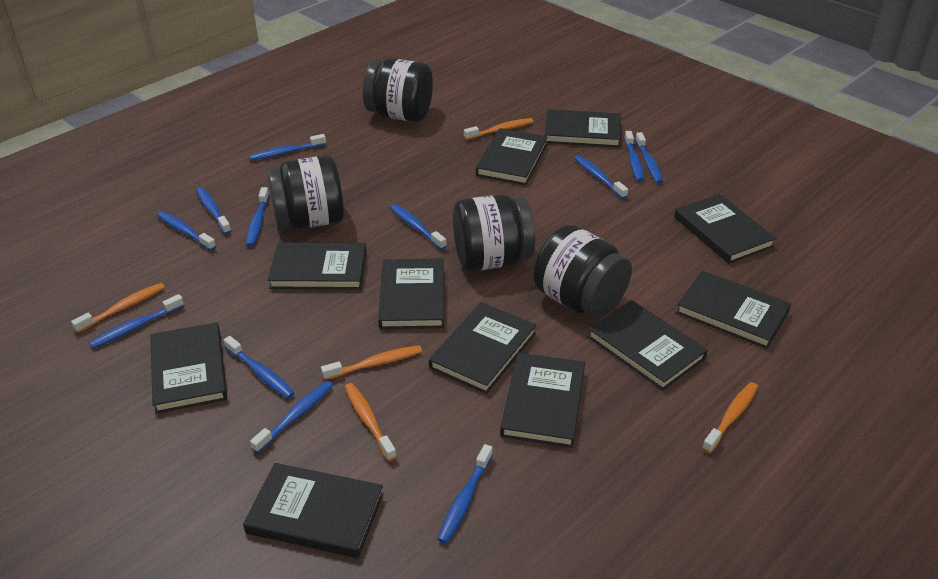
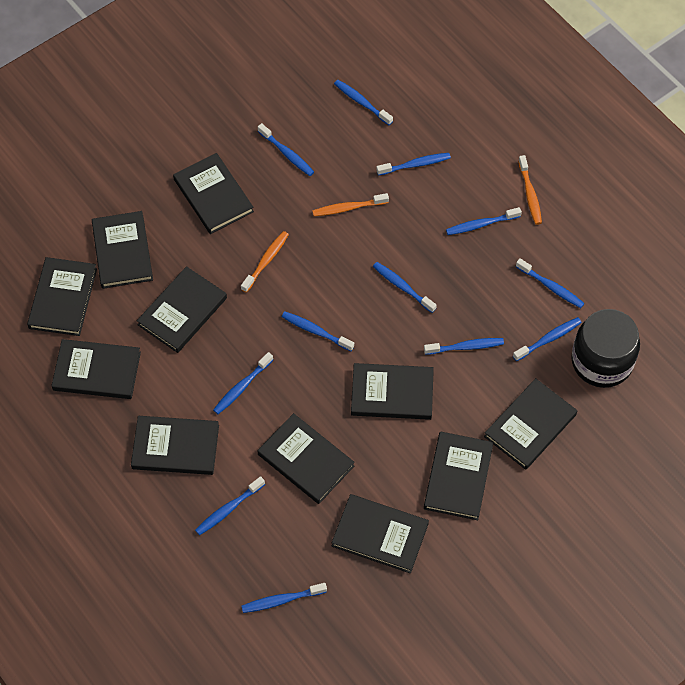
black jar: 4 -> 1
orange toothbrush: 5 -> 3

